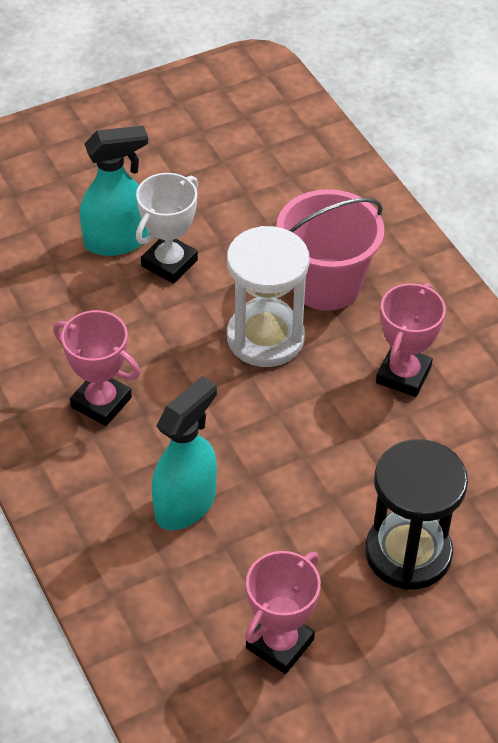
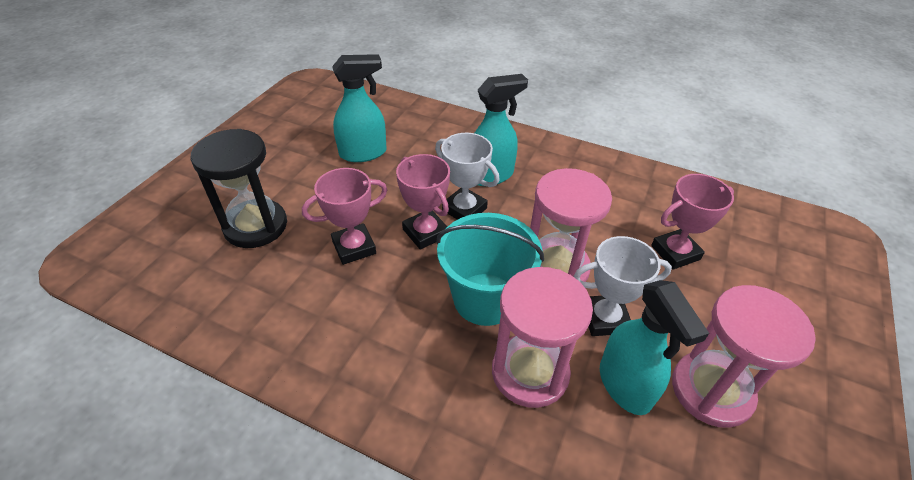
pink bucket: 1 -> 0
pink hourglass: 0 -> 3
turquoise bucket: 0 -> 1
turquoise spray bottle: 2 -> 3
white hourglass: 1 -> 0
white trophy: 1 -> 2

